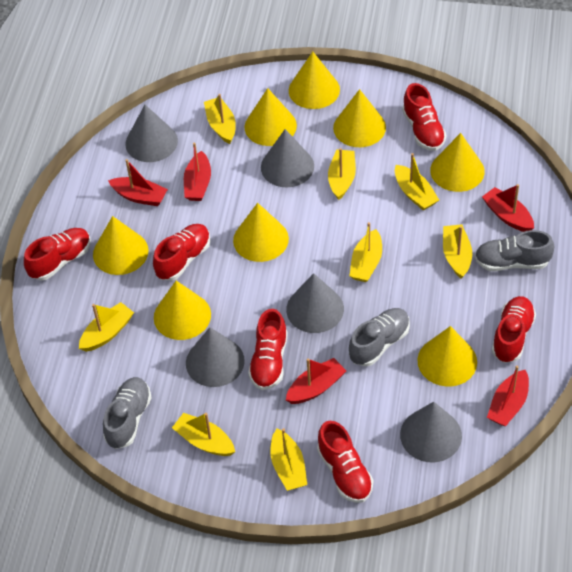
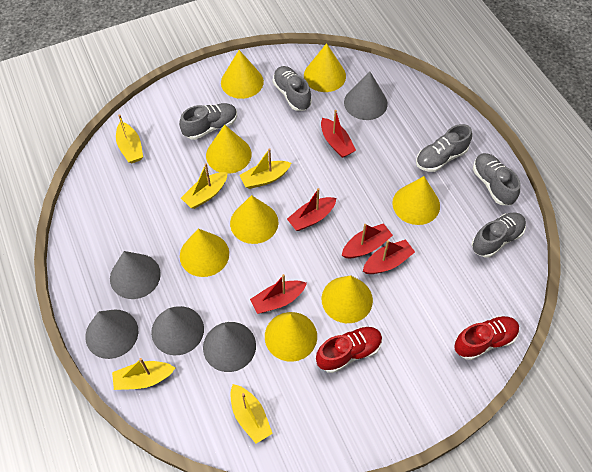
grey shoe: 3 -> 5
red shoe: 6 -> 2
yellow boat: 8 -> 5

